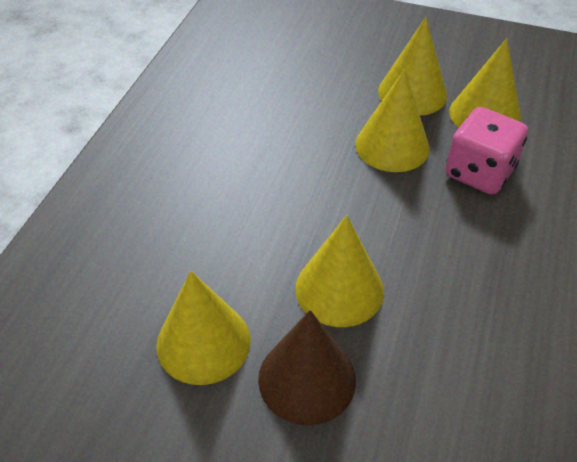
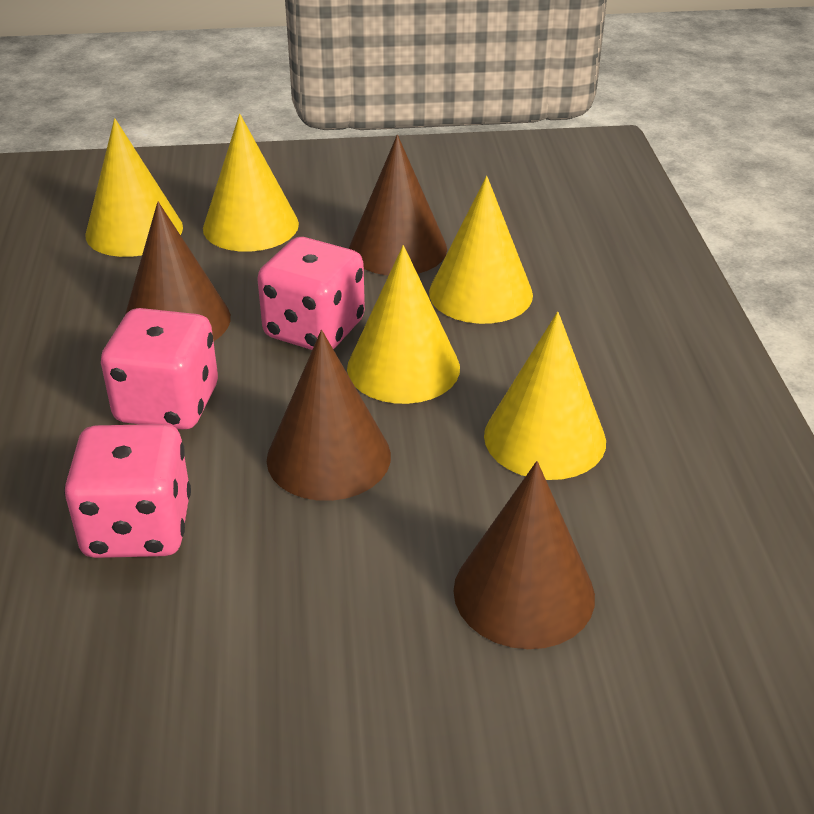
brown cone: 1 -> 4
pink dice: 1 -> 3

